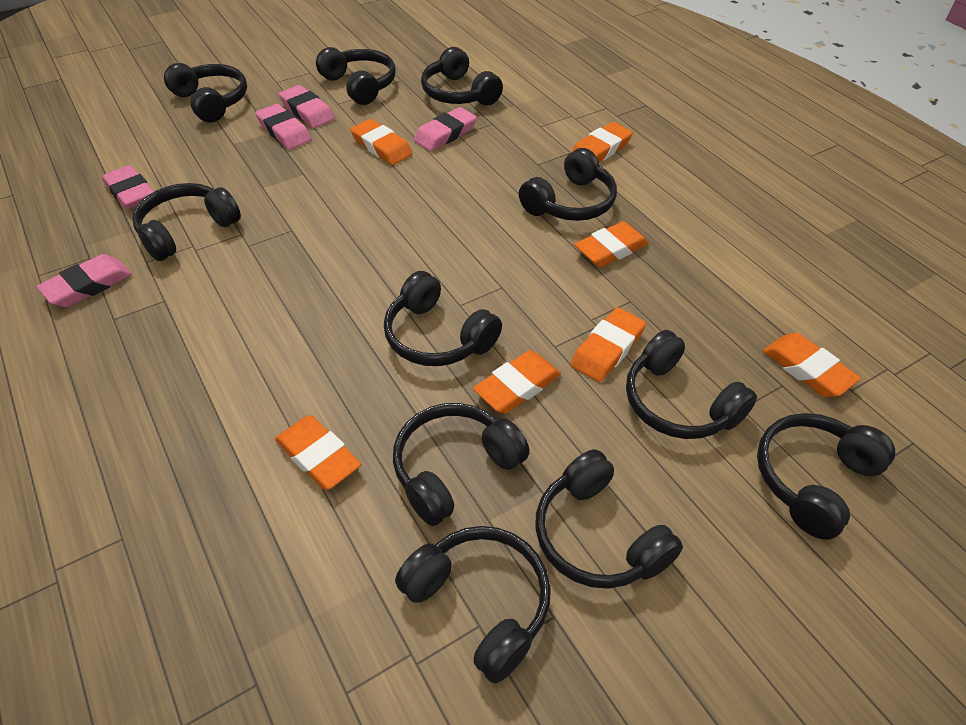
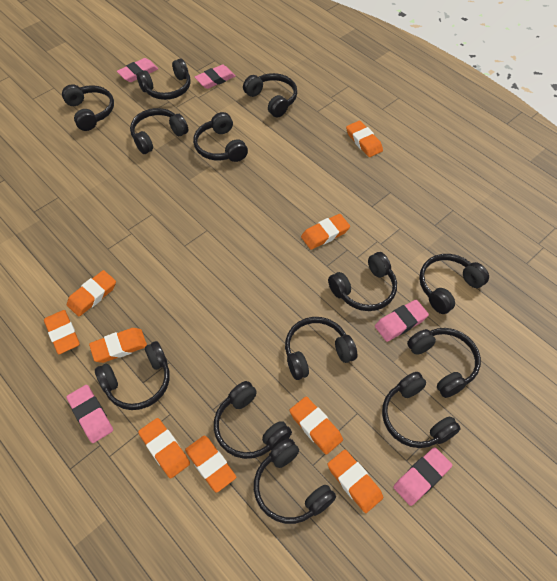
black headphones: 11 -> 13
orange eraser: 7 -> 9

